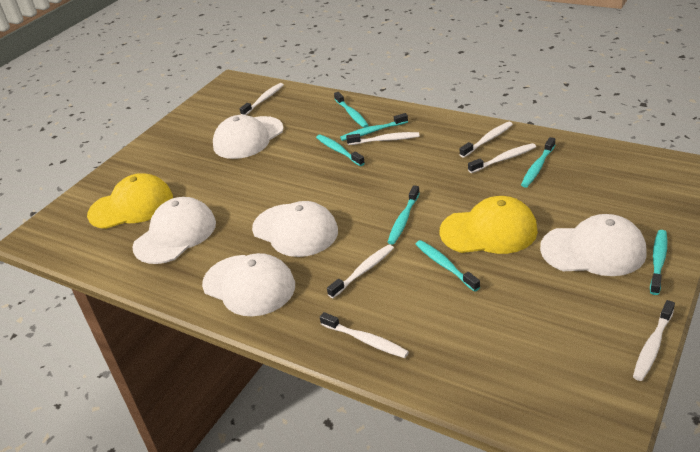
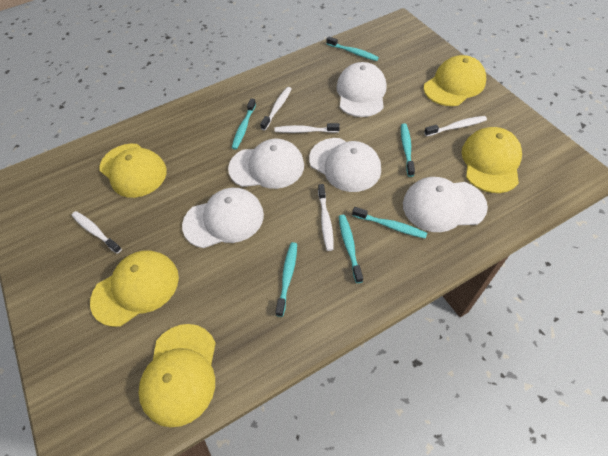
turquoise toothbrush: 7 -> 6
white toothbrush: 7 -> 5
yellow cap: 2 -> 5

